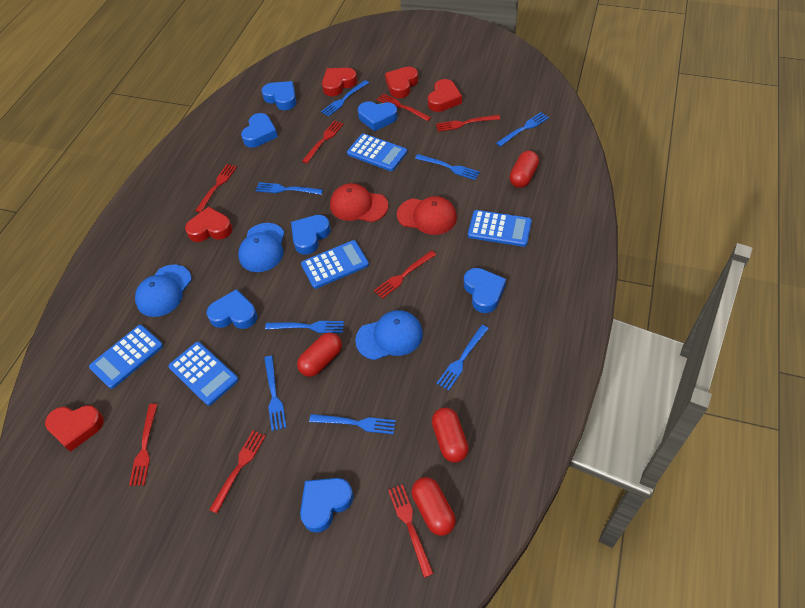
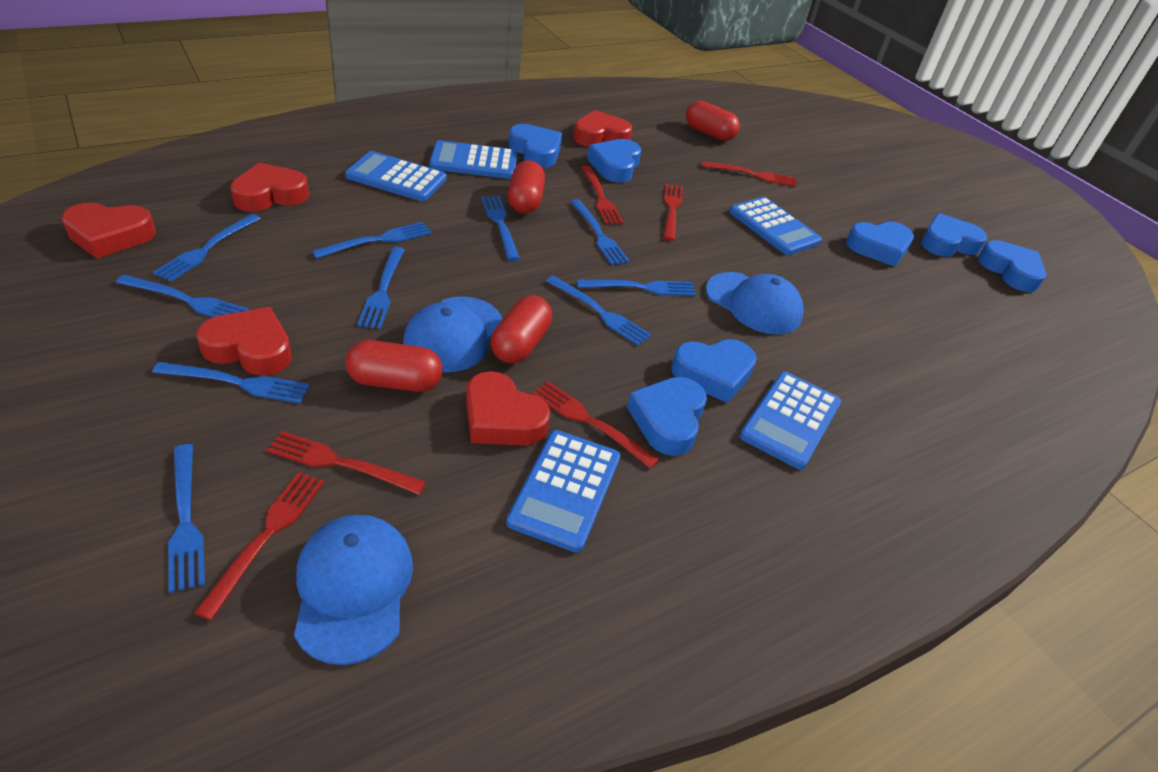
blue fork: 8 -> 10
red cap: 2 -> 0
red fork: 8 -> 6

